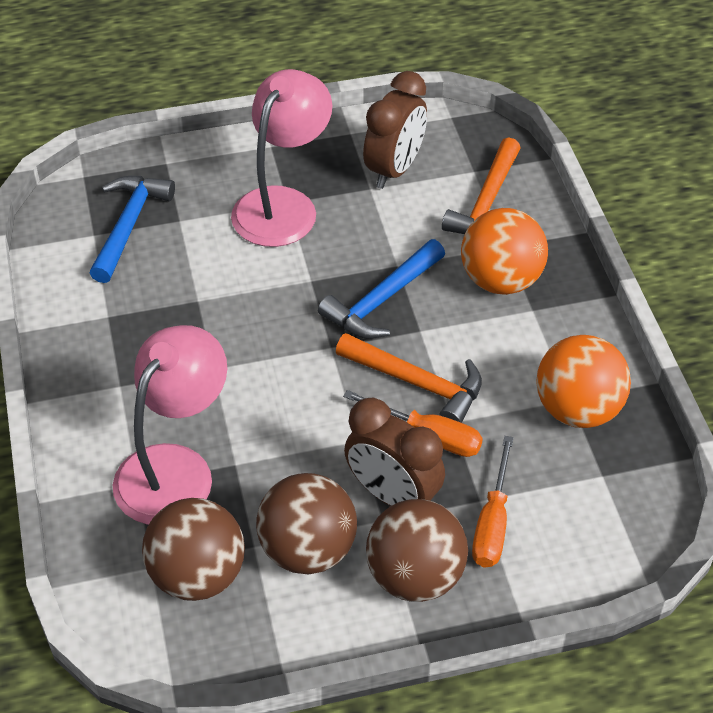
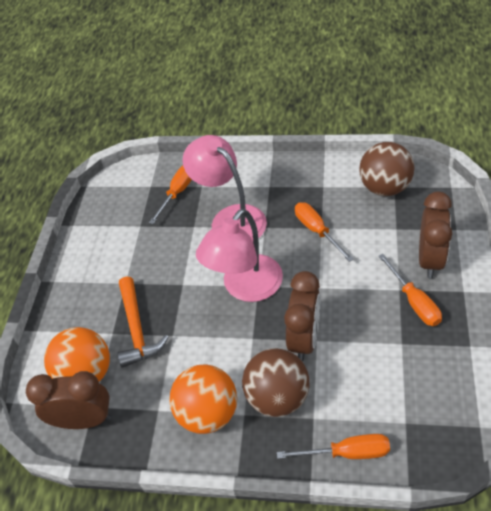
blue hammer: 2 -> 0
brown ball: 3 -> 2
brown clock: 2 -> 3
orange hammer: 2 -> 1
orange screwdriver: 2 -> 4

